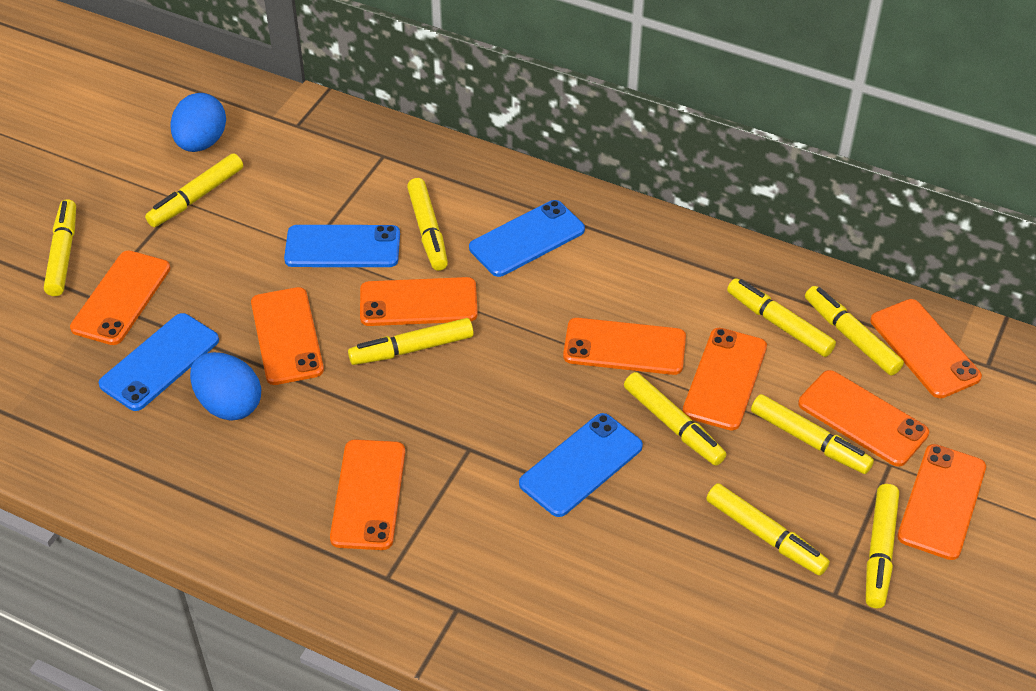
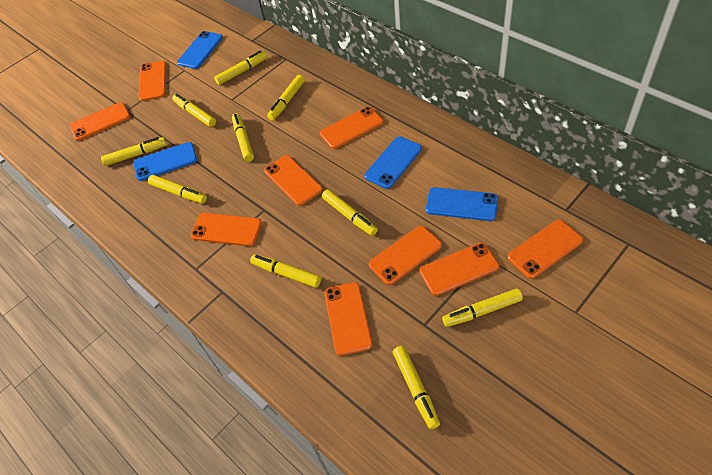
blue egg: 2 -> 0

